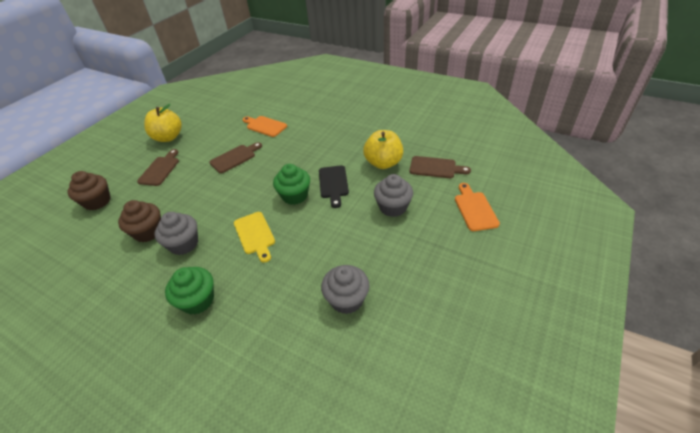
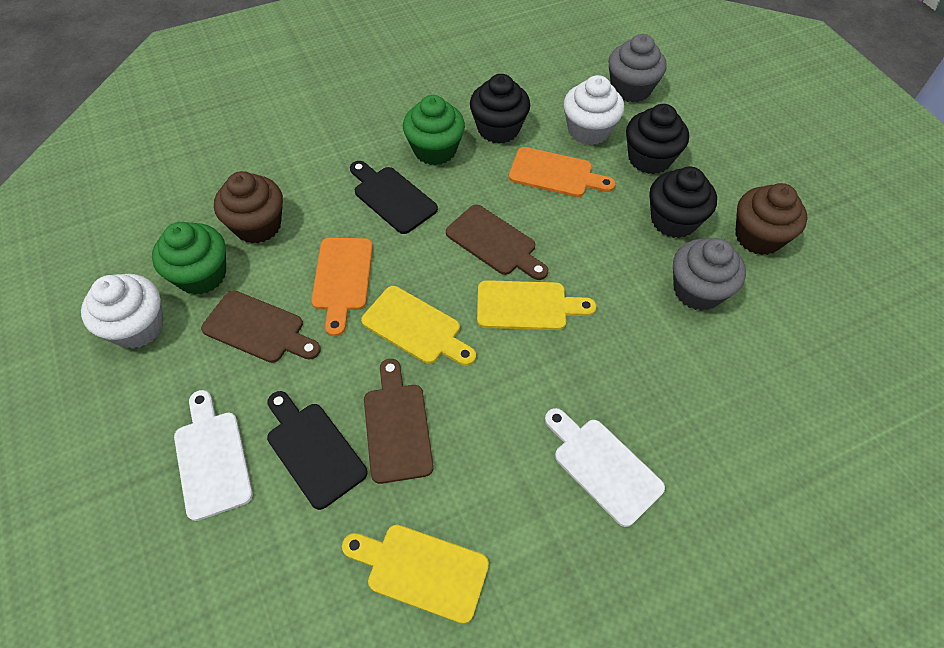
black cupcake: 0 -> 3
black cutting board: 1 -> 2
grey cupcake: 3 -> 2
white cupcake: 0 -> 2
white cutting board: 0 -> 2
yellow apple: 2 -> 0
yellow cutting board: 1 -> 3

